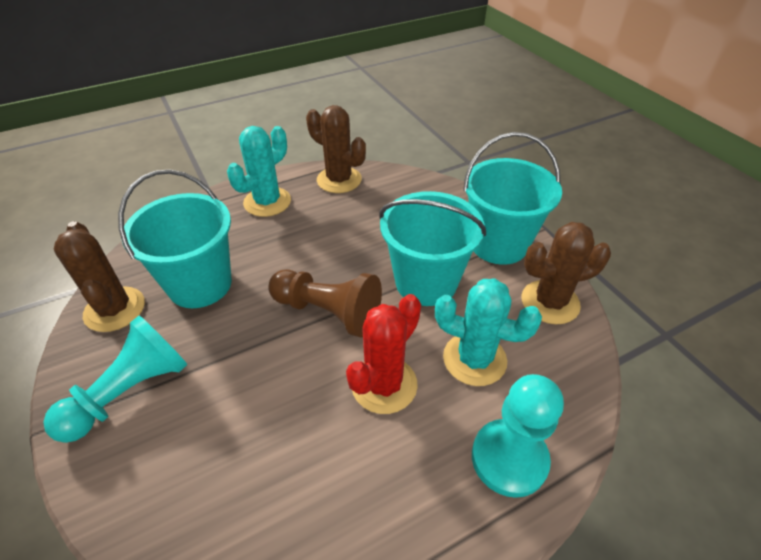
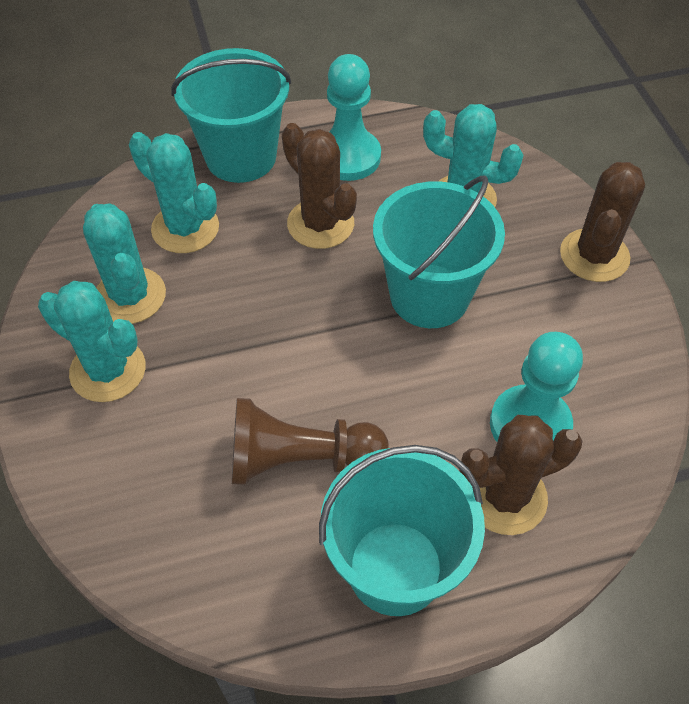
red cactus: 1 -> 0
turquoise cactus: 2 -> 4

